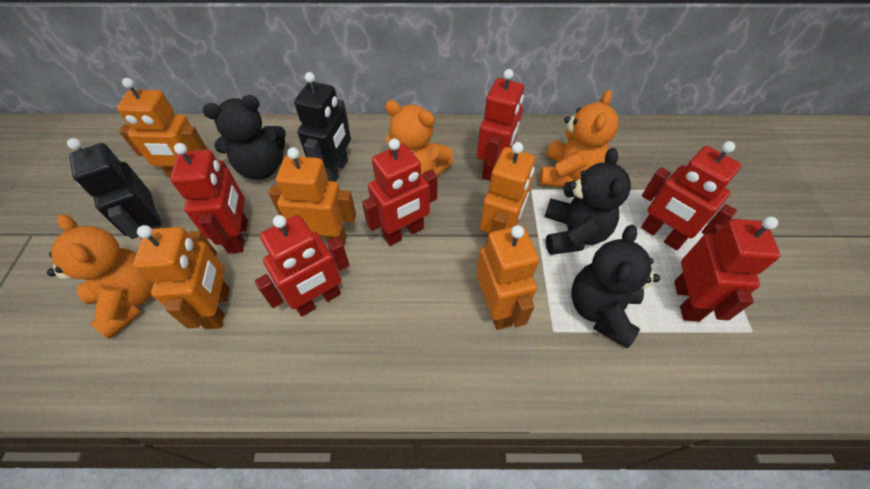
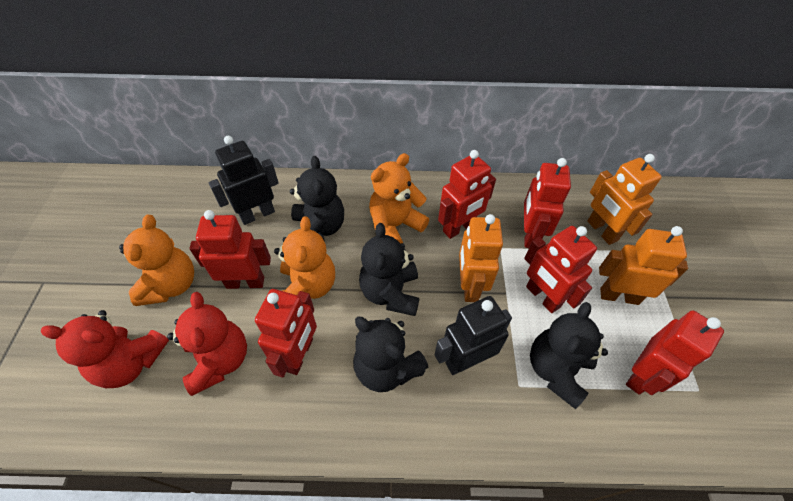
black teddy bear: 3 -> 4
orange robot: 5 -> 3
red teddy bear: 0 -> 2

